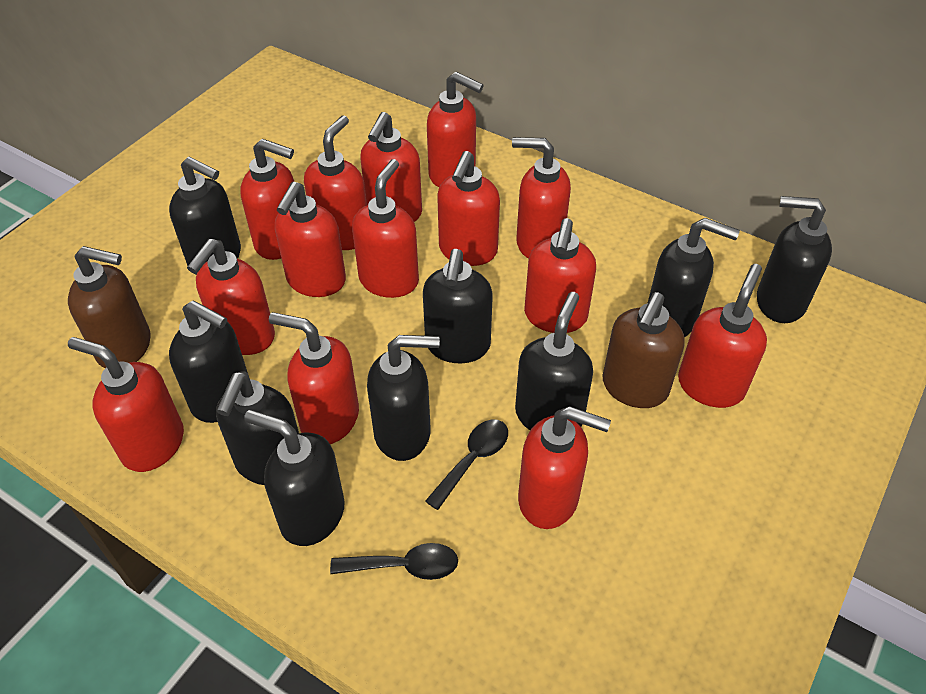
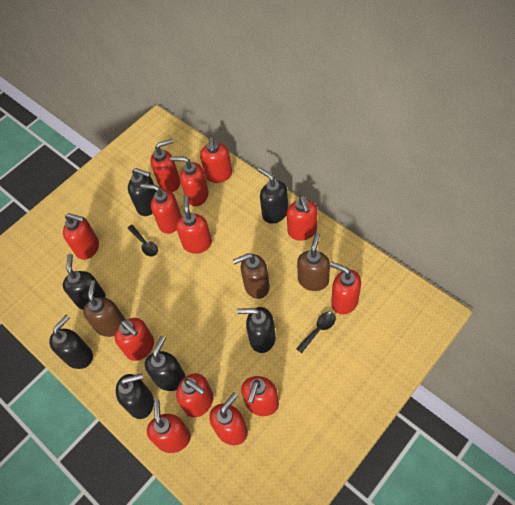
black soap dispenser: 9 -> 7
brown soap dispenser: 2 -> 3
red soap dispenser: 14 -> 13

